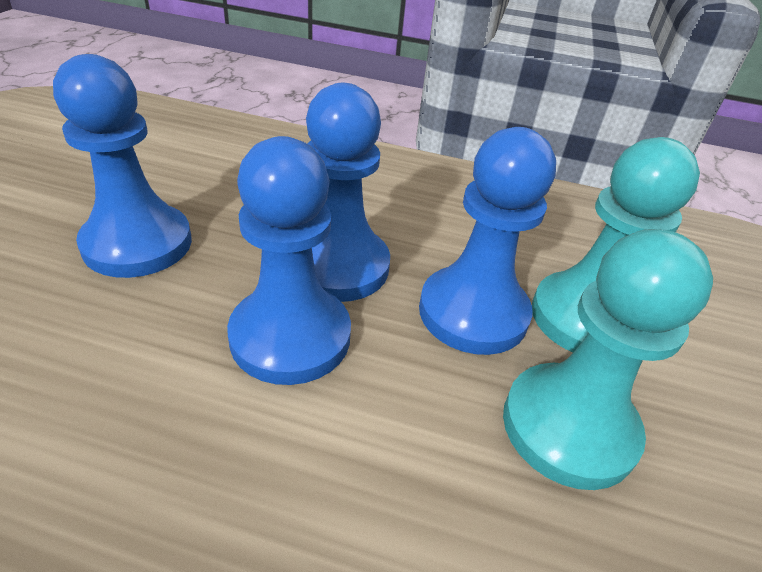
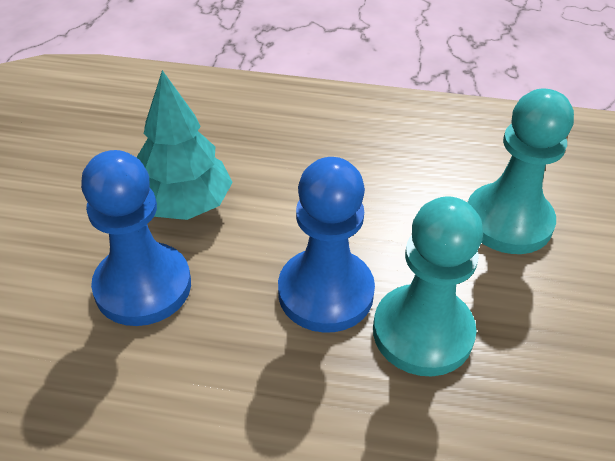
blue pawn: 4 -> 2
turquoise tree: 0 -> 1

